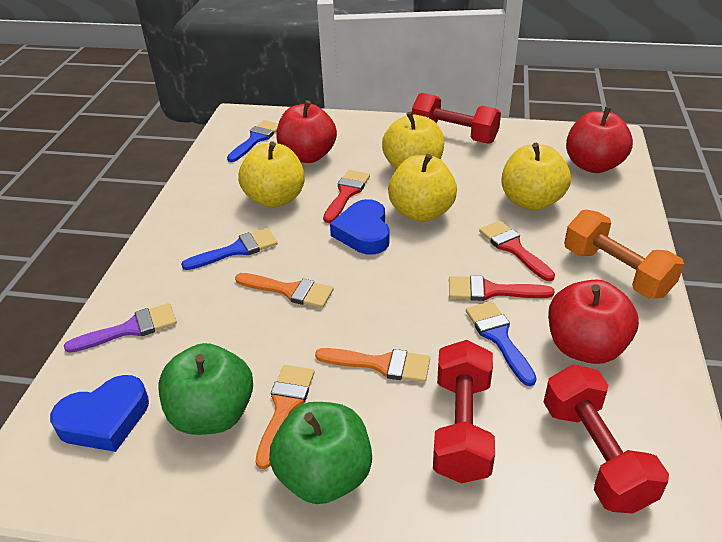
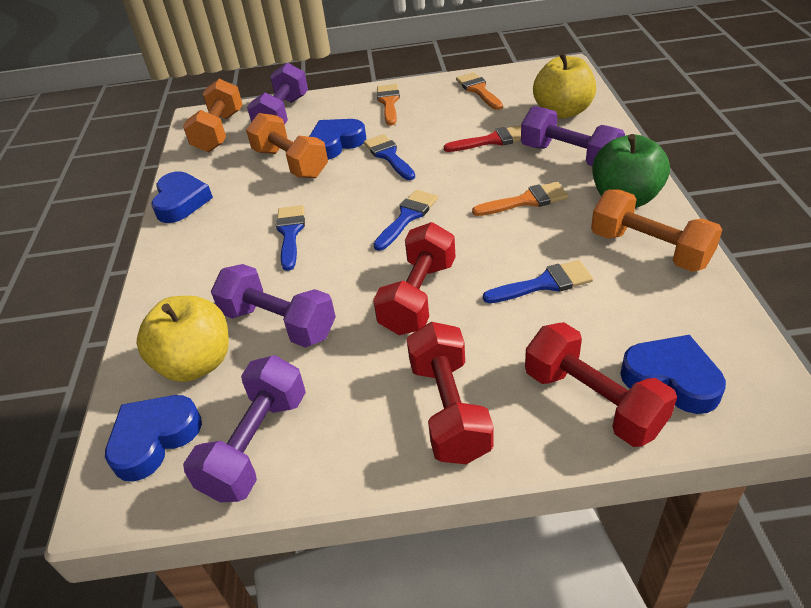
blue brush: 3 -> 4
blue heart: 2 -> 4
green apple: 2 -> 1
orange dumbbell: 1 -> 3
purple brush: 1 -> 0
purple dumbbell: 0 -> 4
red apple: 3 -> 0
red brush: 3 -> 1
yellow apple: 4 -> 2

